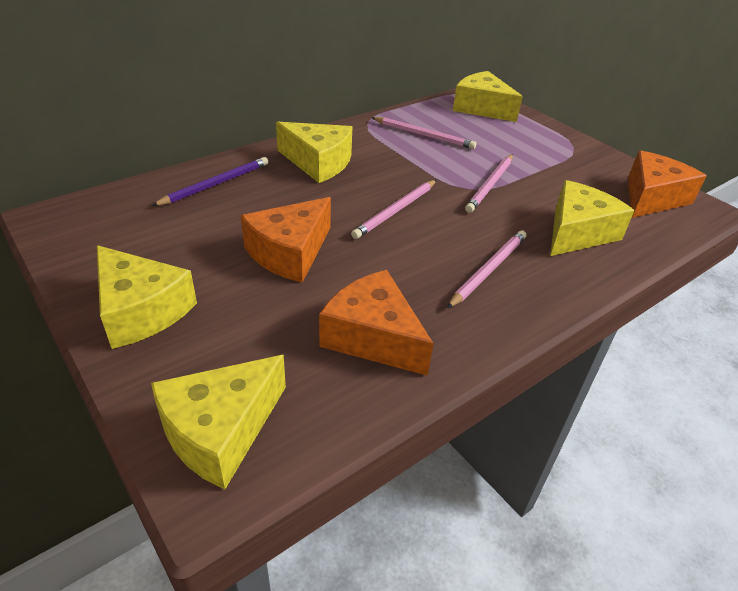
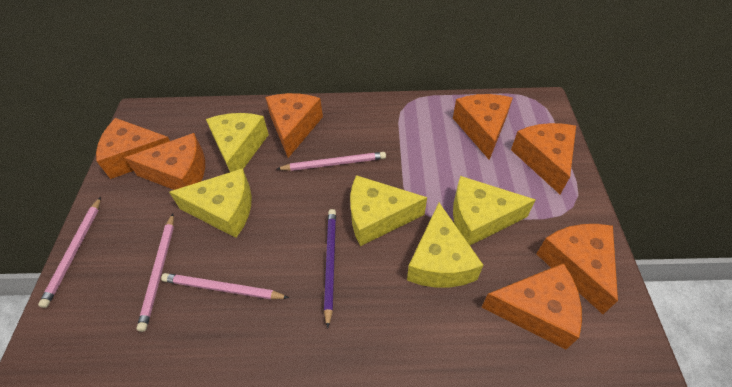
orange cheese: 3 -> 7

